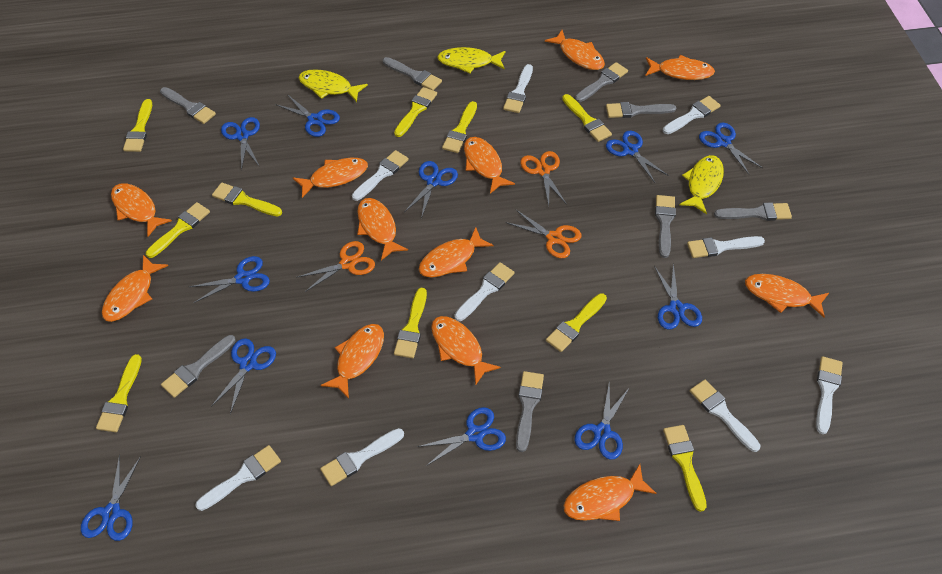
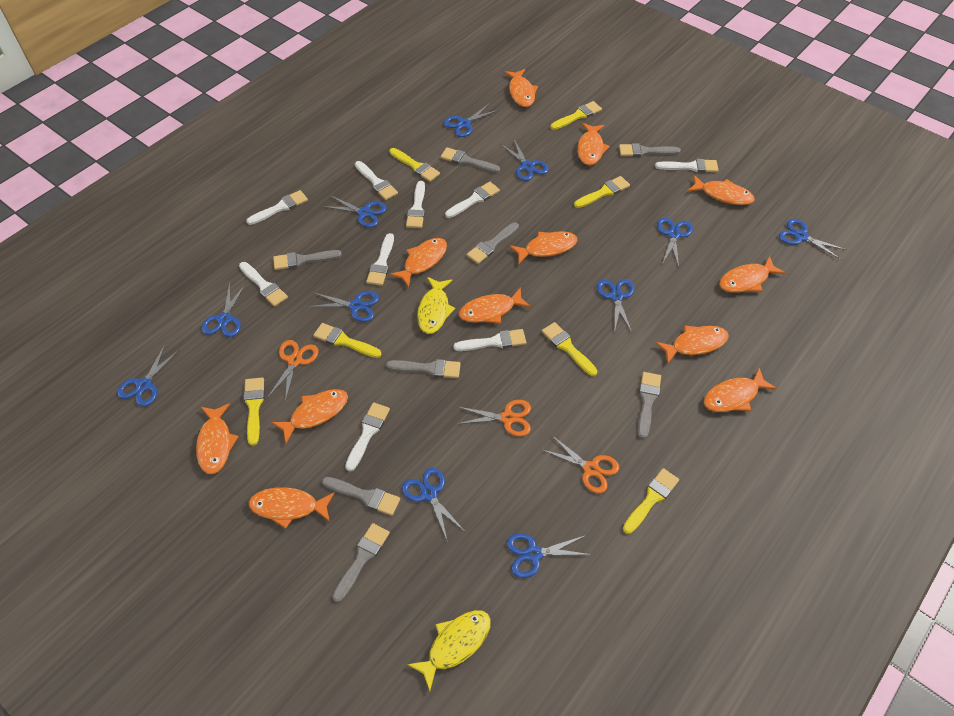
yellow brush: 10 -> 7
yellow fish: 3 -> 2

